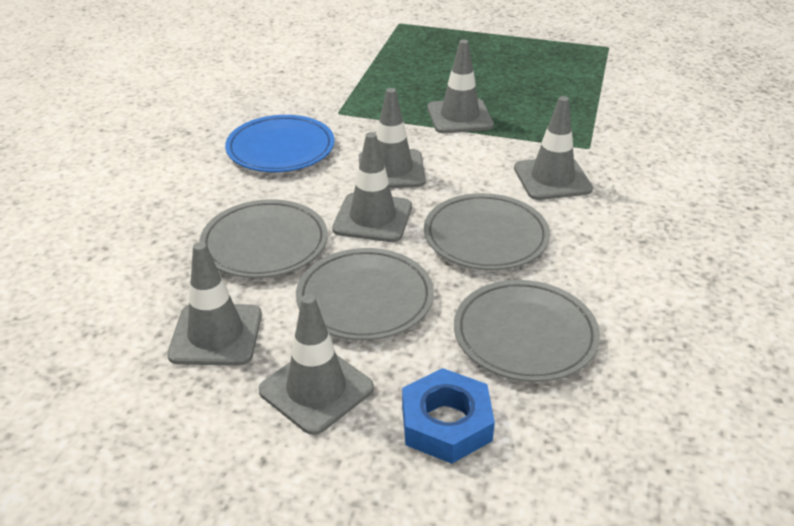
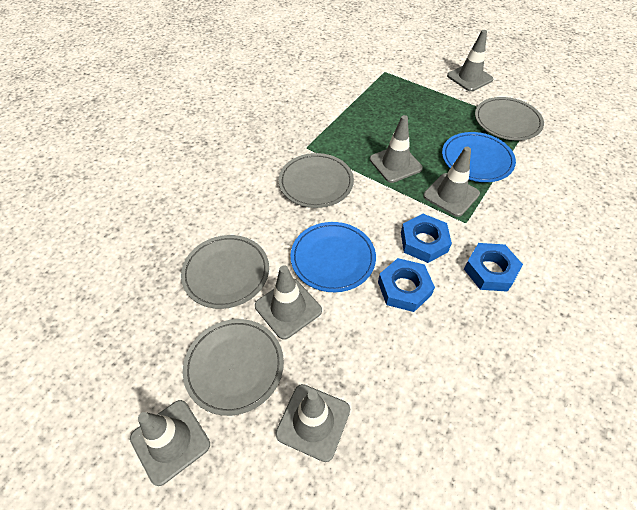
blue nut: 1 -> 3
blue plate: 1 -> 2

